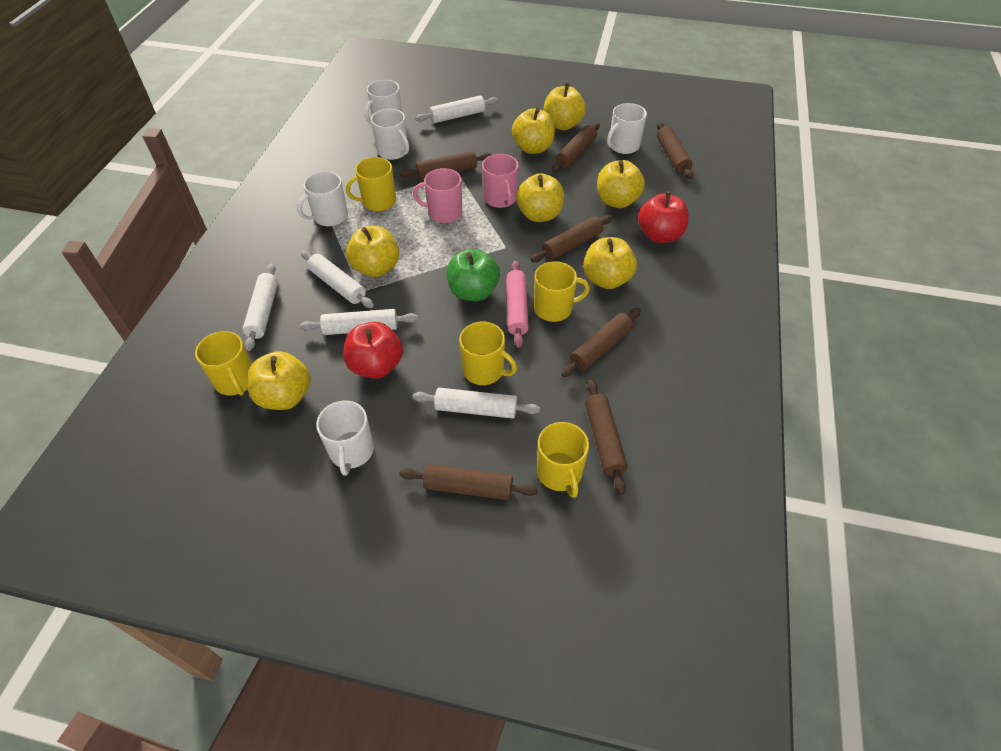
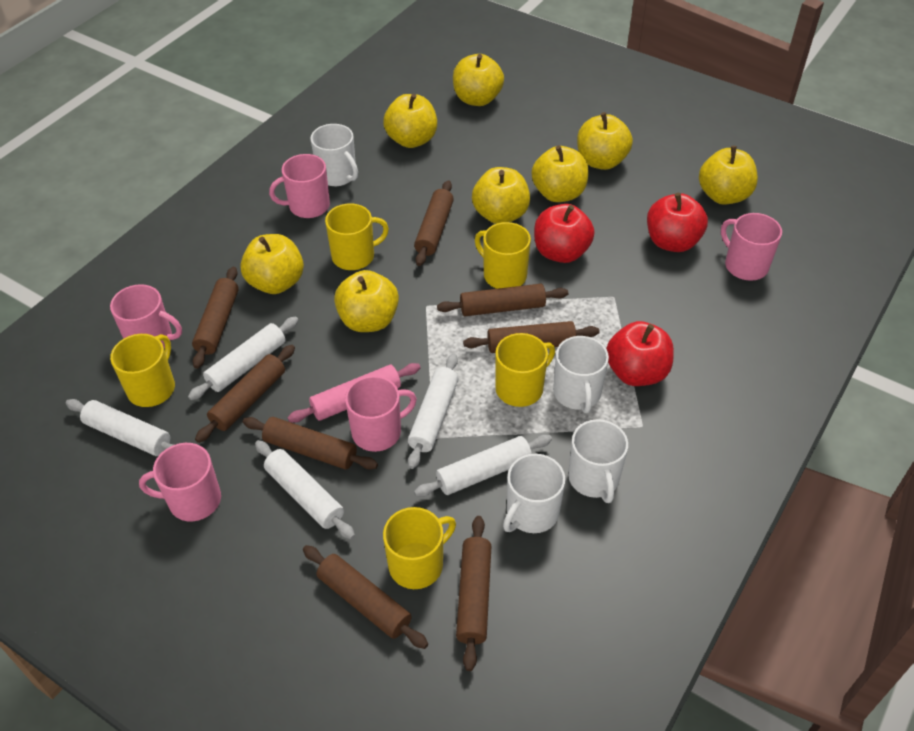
brown rolling pin: 7 -> 8
green apple: 1 -> 0
pink mug: 2 -> 5
red apple: 2 -> 3
white mug: 5 -> 4
yellow apple: 7 -> 8

